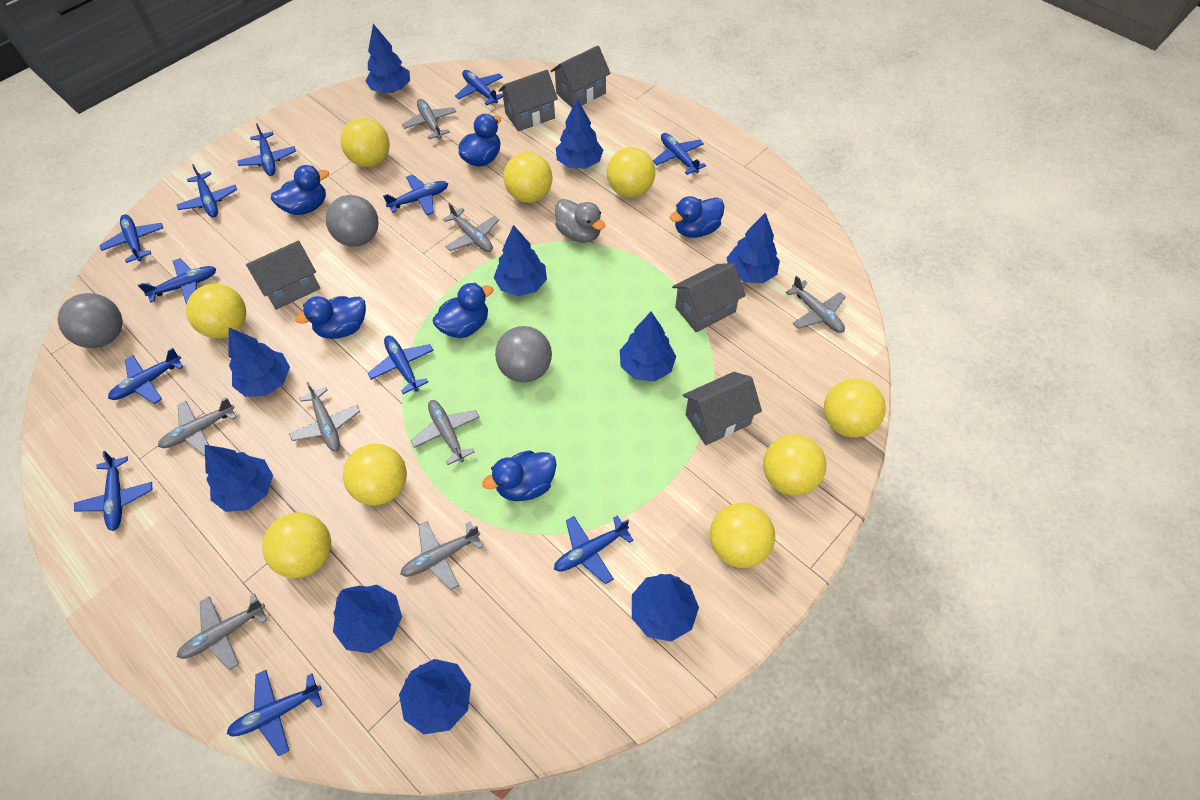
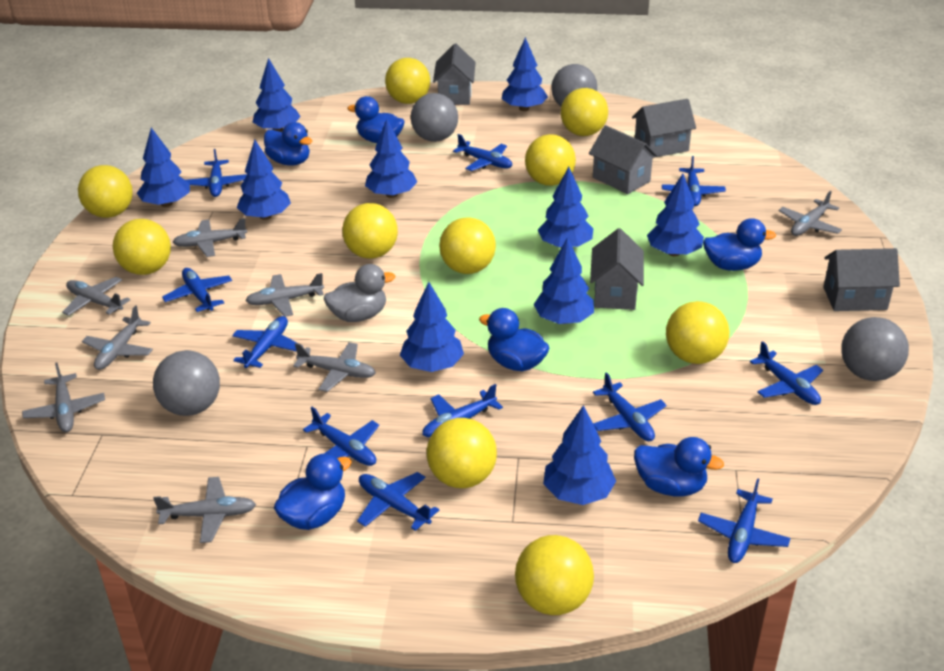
blue plane: 12 -> 11
grey ball: 3 -> 4
yellow ball: 9 -> 10

